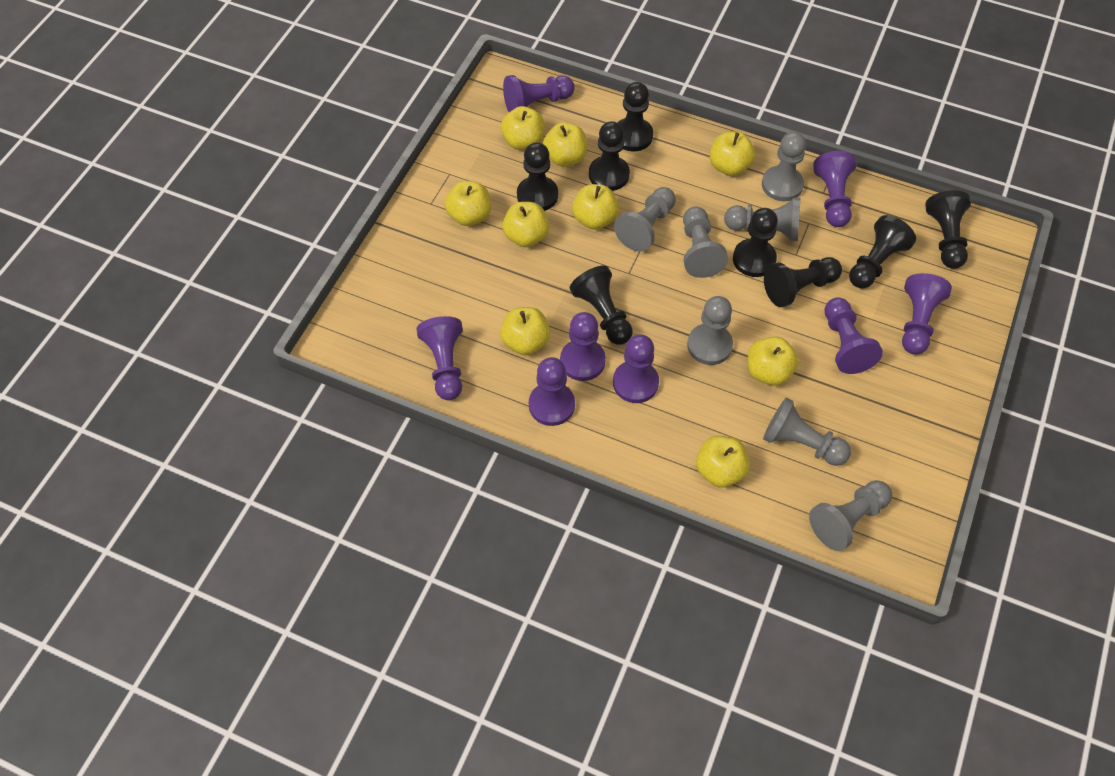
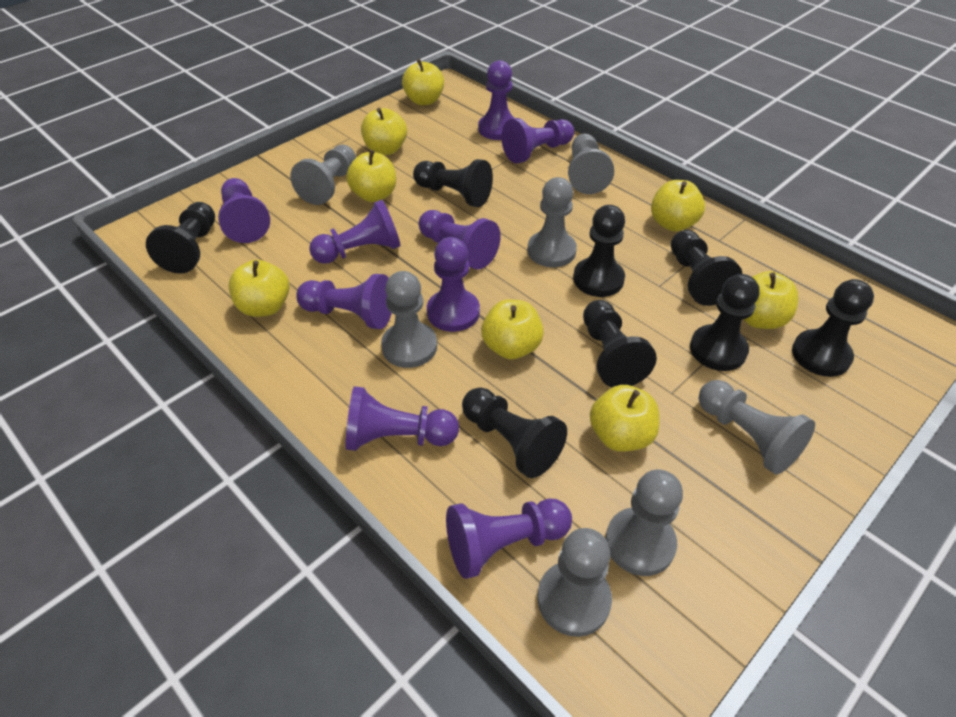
purple pawn: 8 -> 9
yellow apple: 9 -> 8

